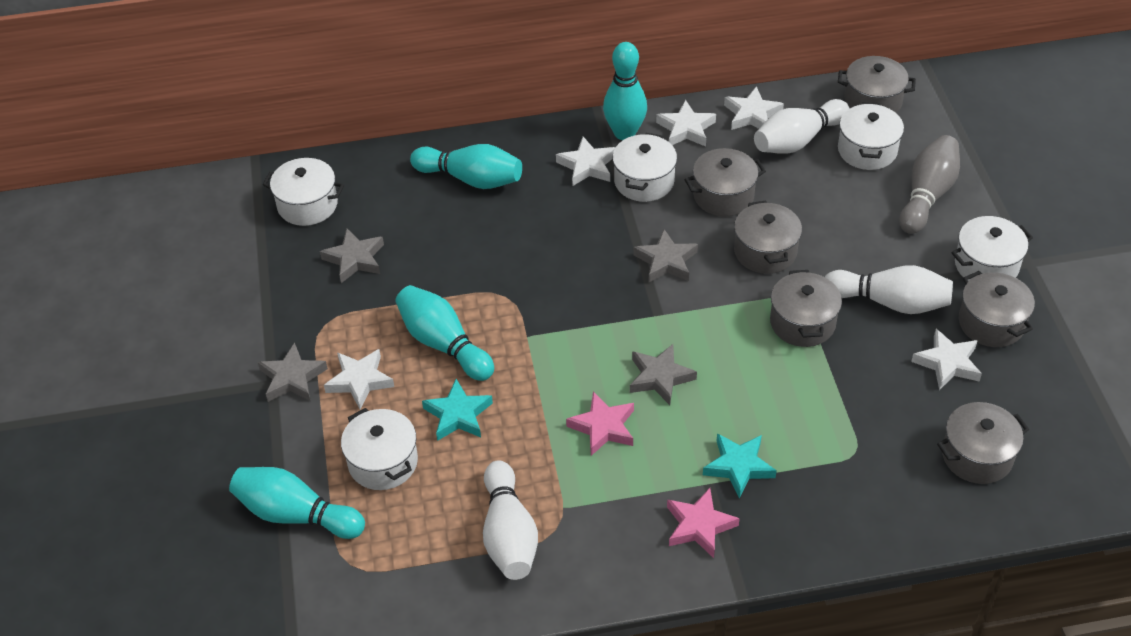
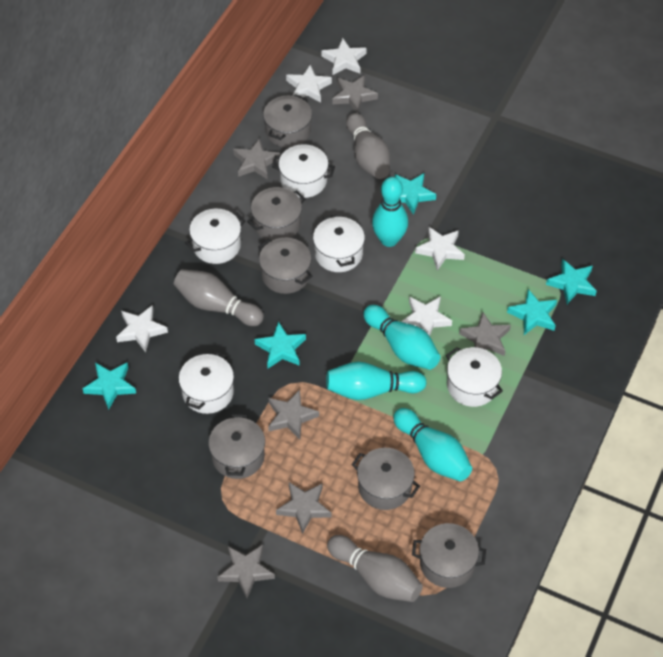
grey bowling pin: 1 -> 3
grey star: 4 -> 6
pink star: 2 -> 0
turquoise star: 2 -> 5
white bowling pin: 3 -> 0

